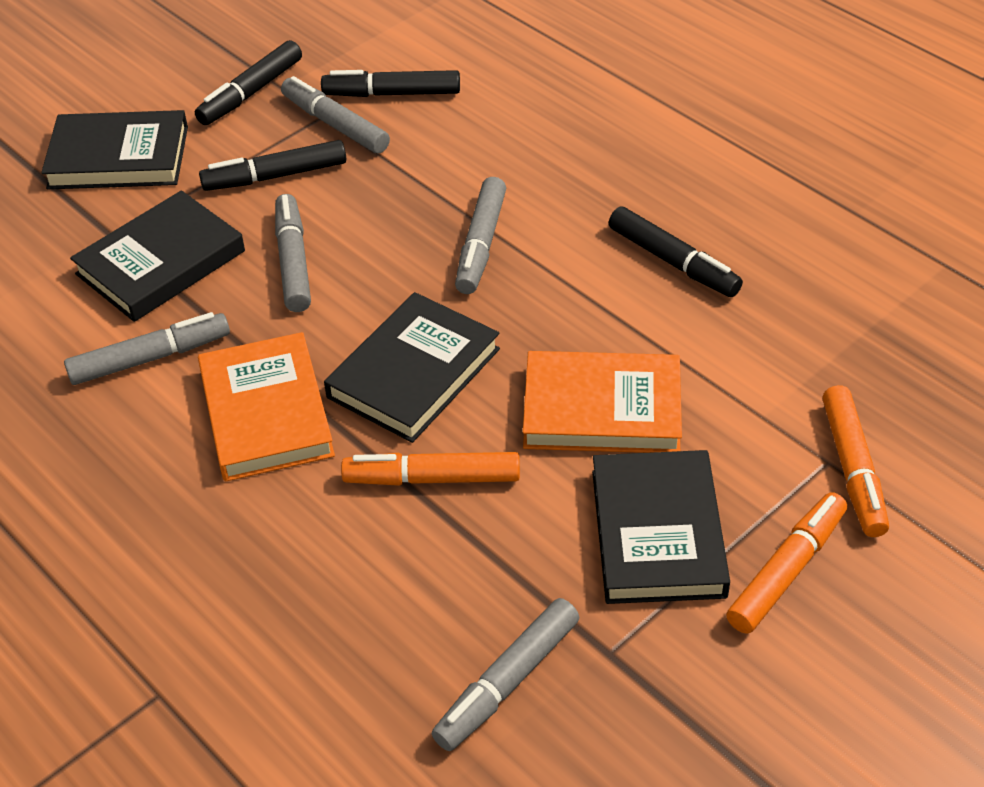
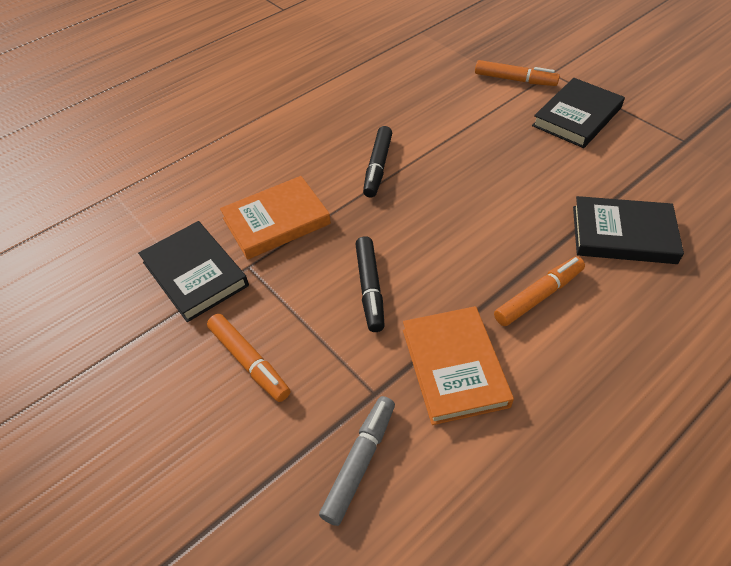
black book: 4 -> 3
black marker: 4 -> 2
grey marker: 5 -> 1

